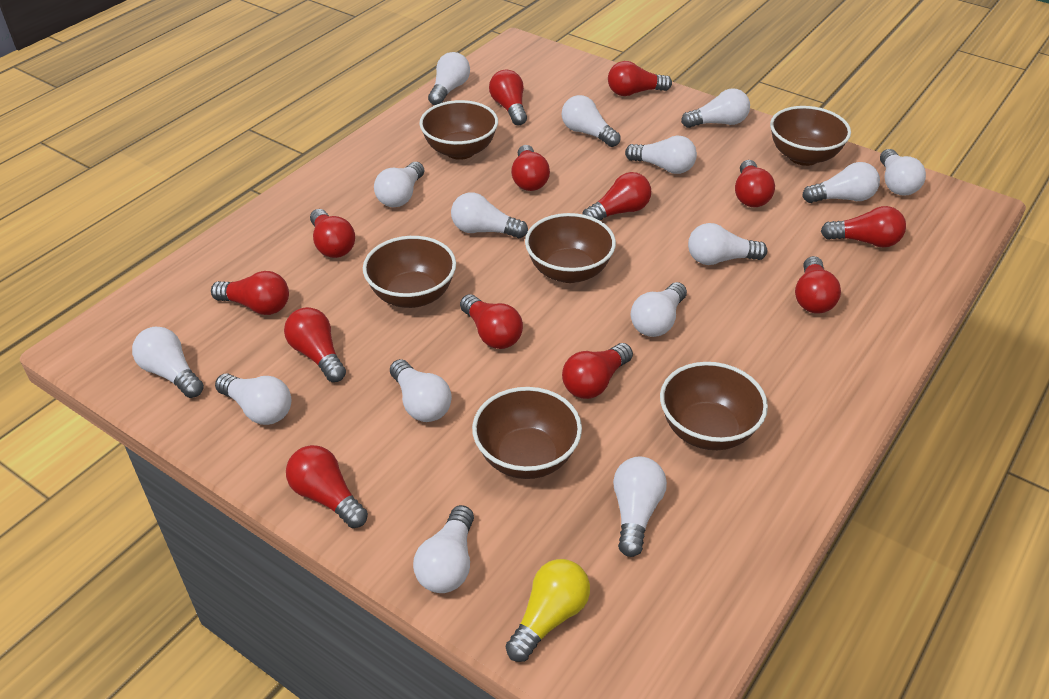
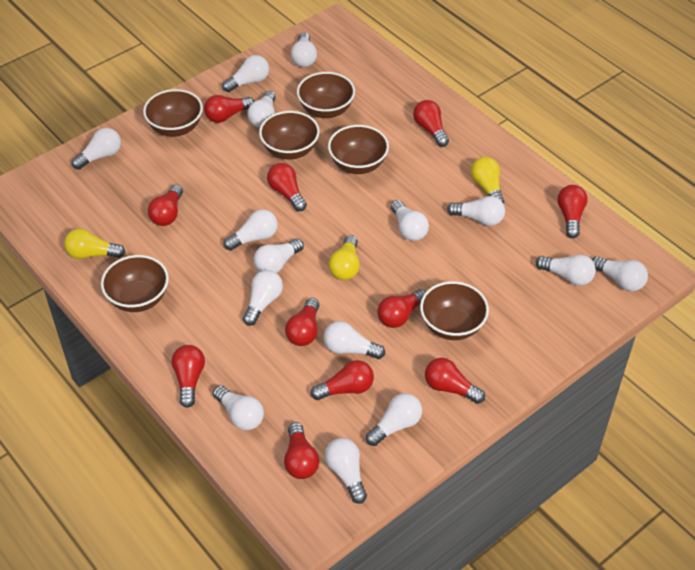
red light bulb: 13 -> 11
yellow light bulb: 1 -> 3

